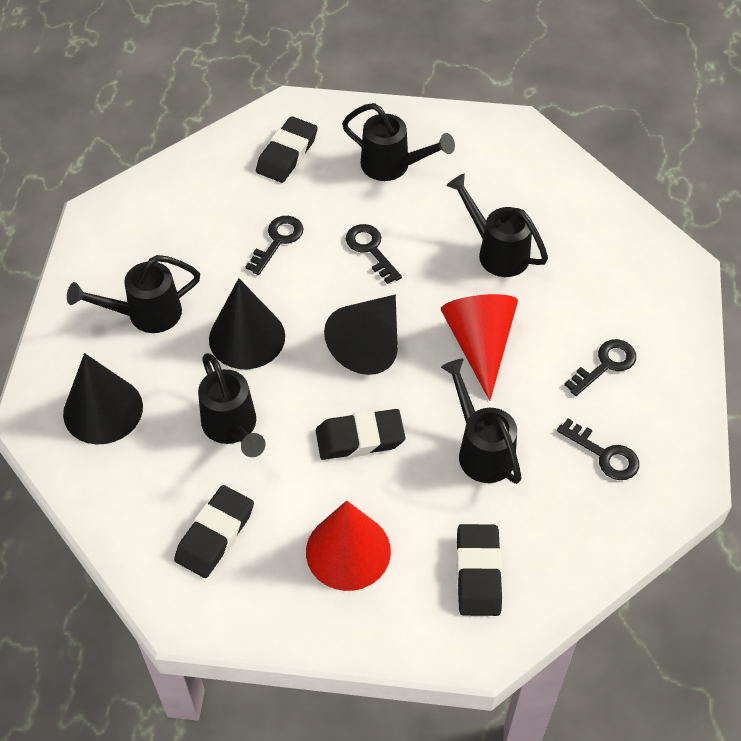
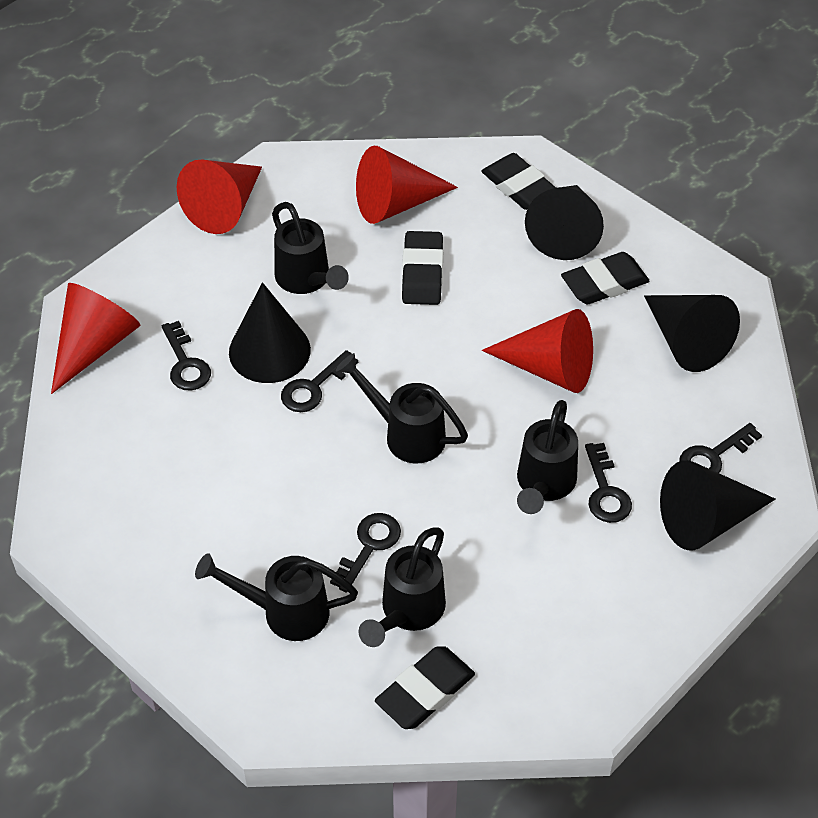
black cone: 3 -> 4
black key: 4 -> 5
red cone: 2 -> 4

